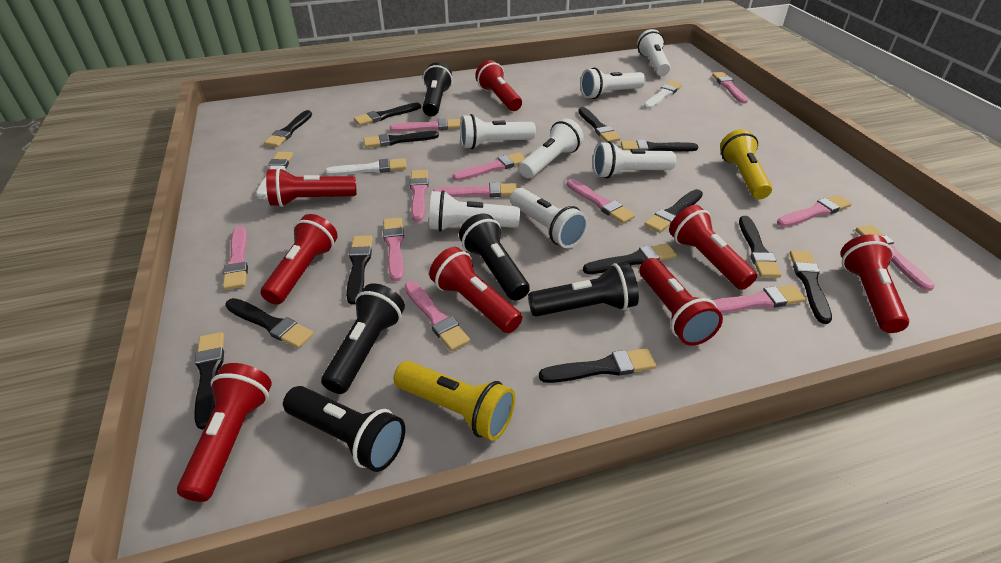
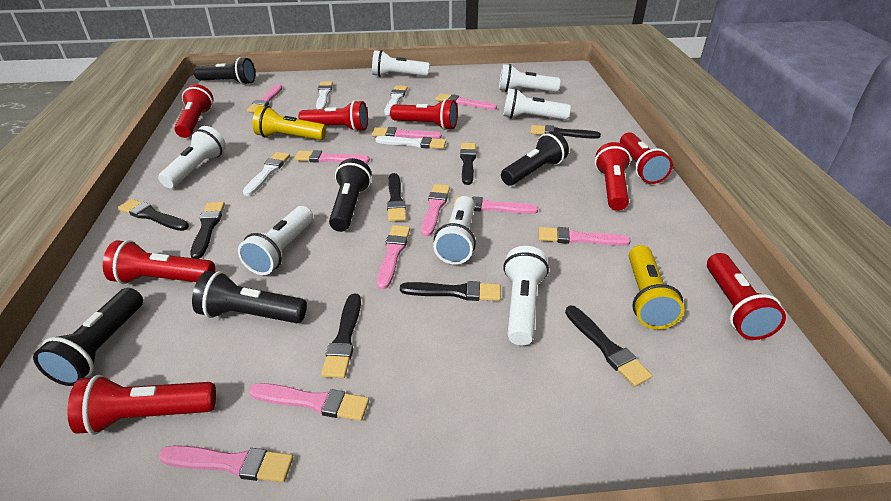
black brush: 13 -> 8
pink brush: 12 -> 10
white brush: 3 -> 4

